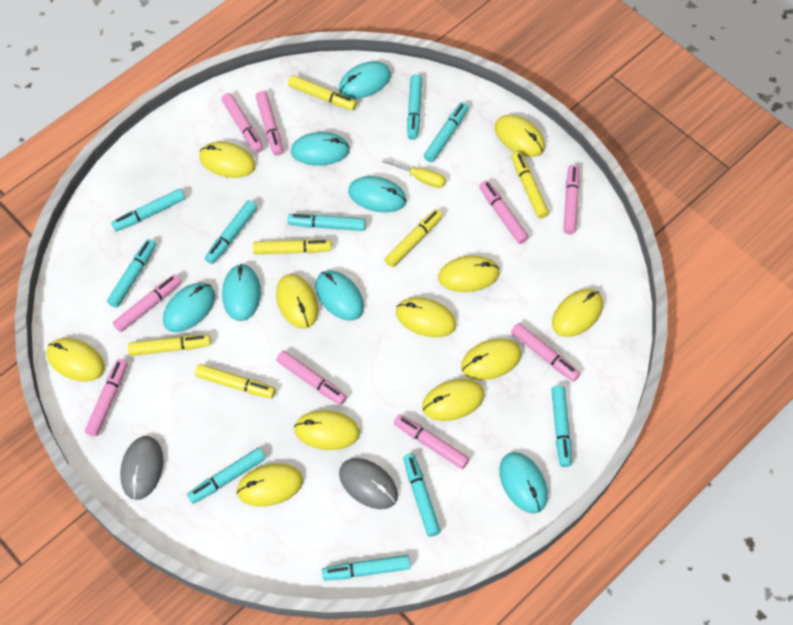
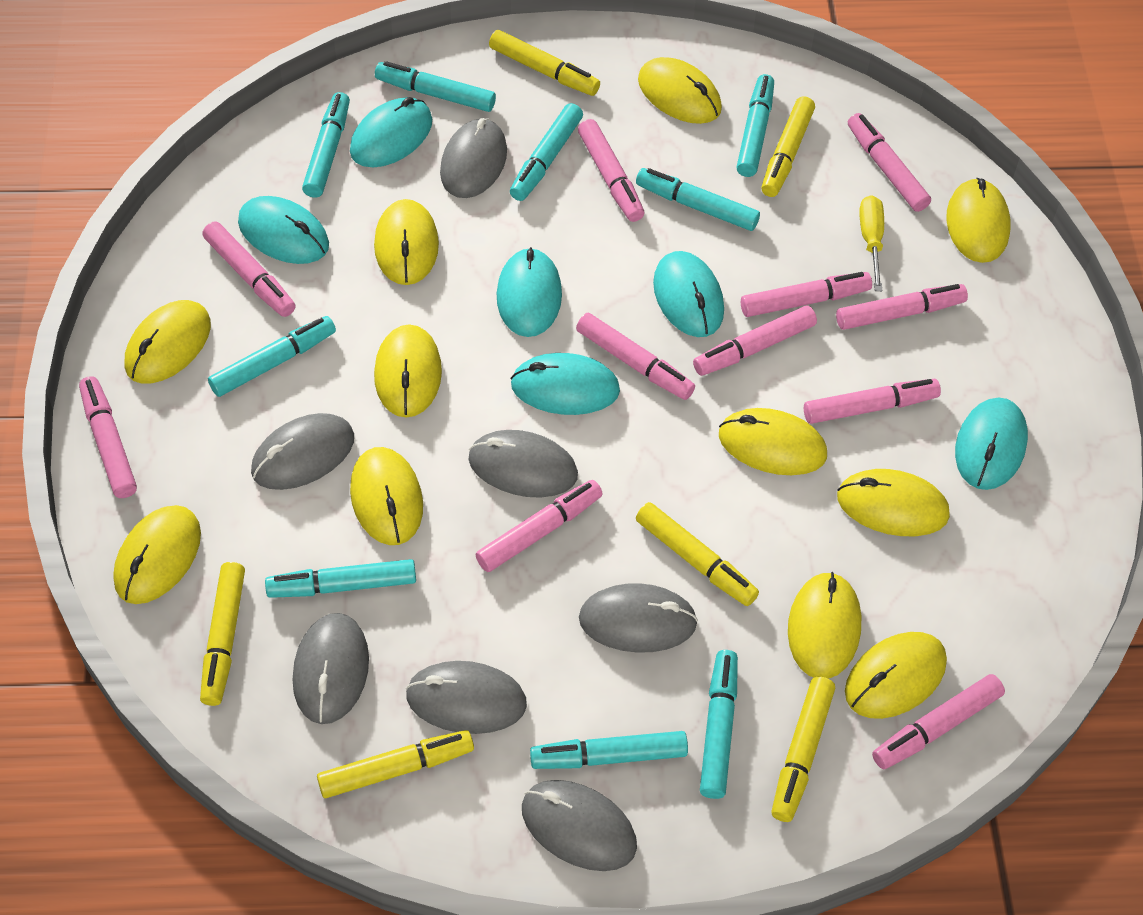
grey mouse: 2 -> 7
pink marker: 9 -> 11
turquoise marker: 10 -> 9
turquoise mouse: 7 -> 6

